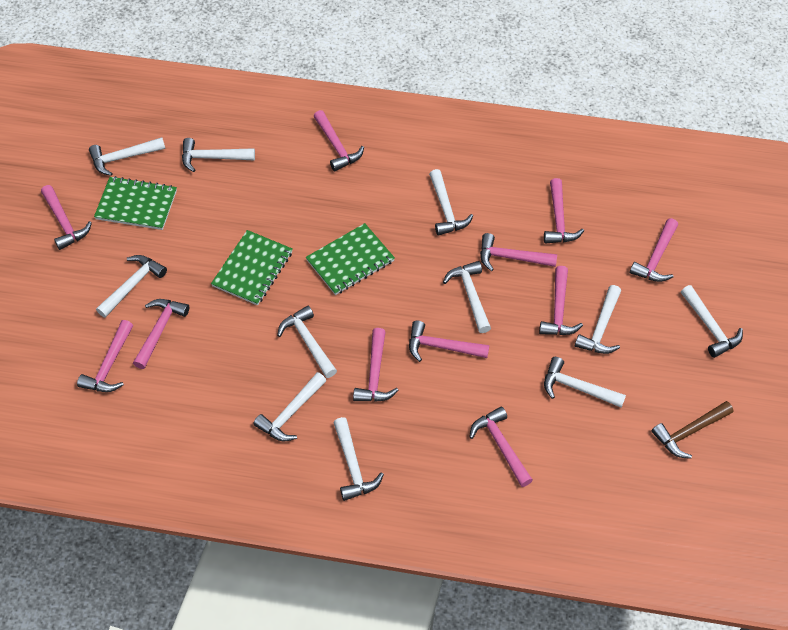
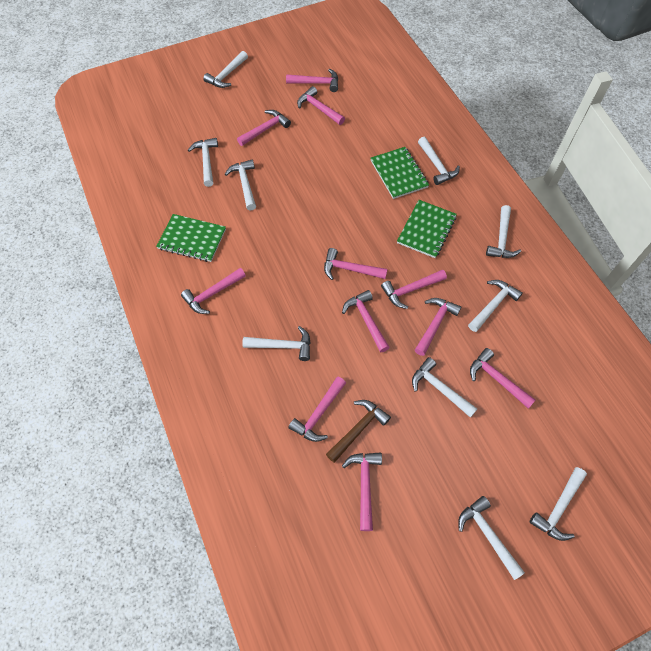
white hammer: 11 -> 10

